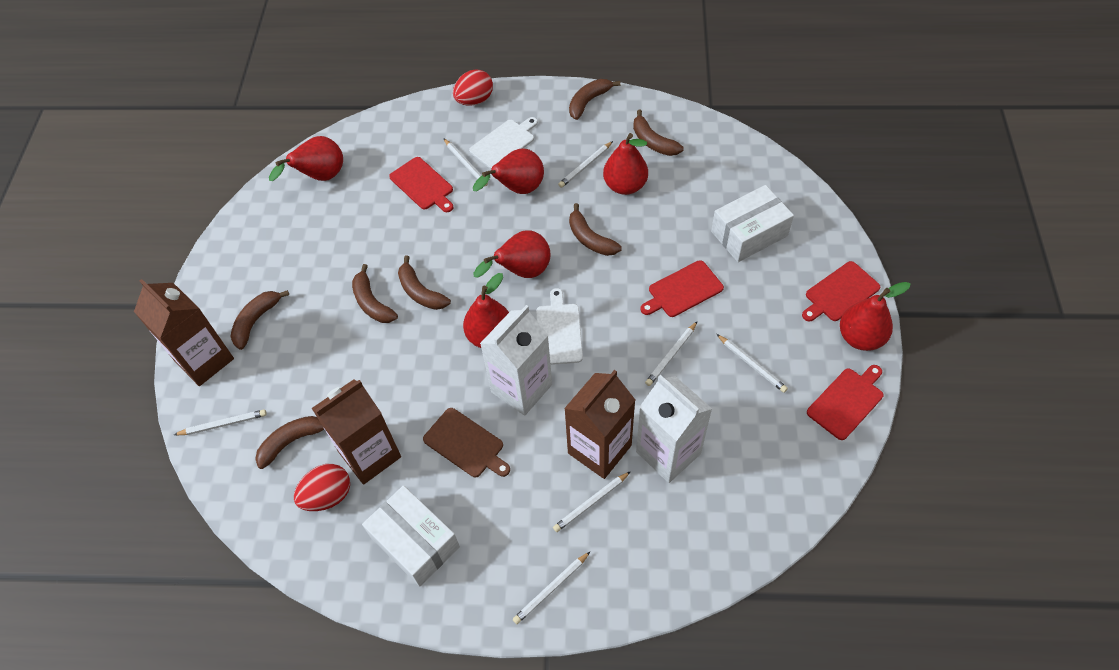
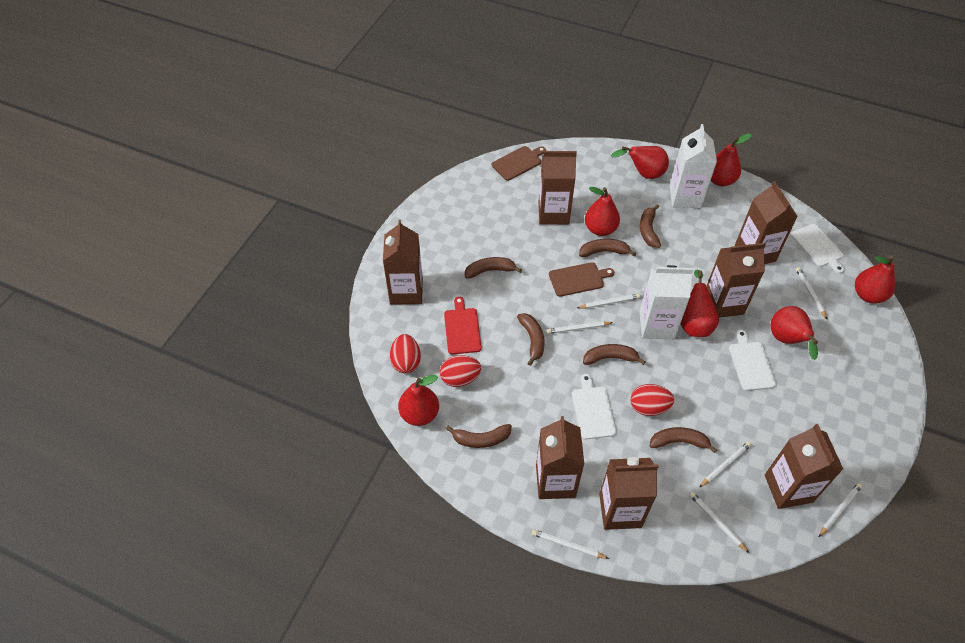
brown carton: 3 -> 7
brown cutting board: 1 -> 2
red cutting board: 4 -> 1
red egg: 2 -> 3
red pear: 6 -> 7
white box: 2 -> 0
white cutting board: 2 -> 3

